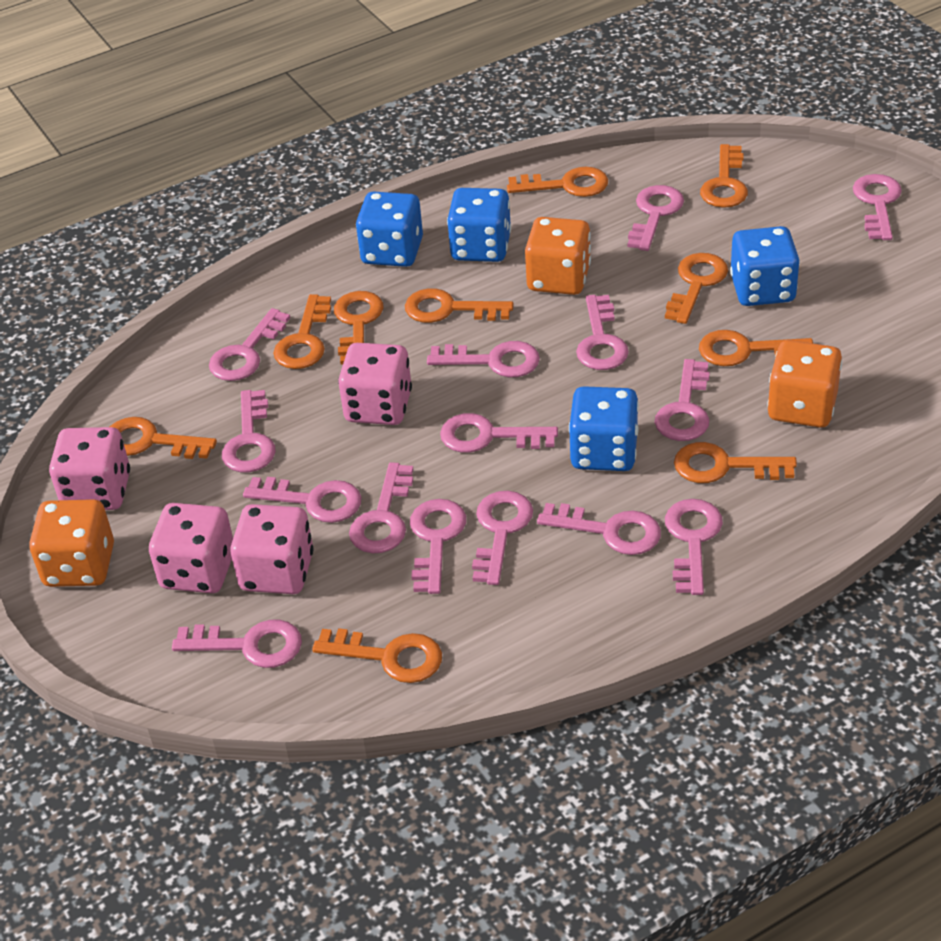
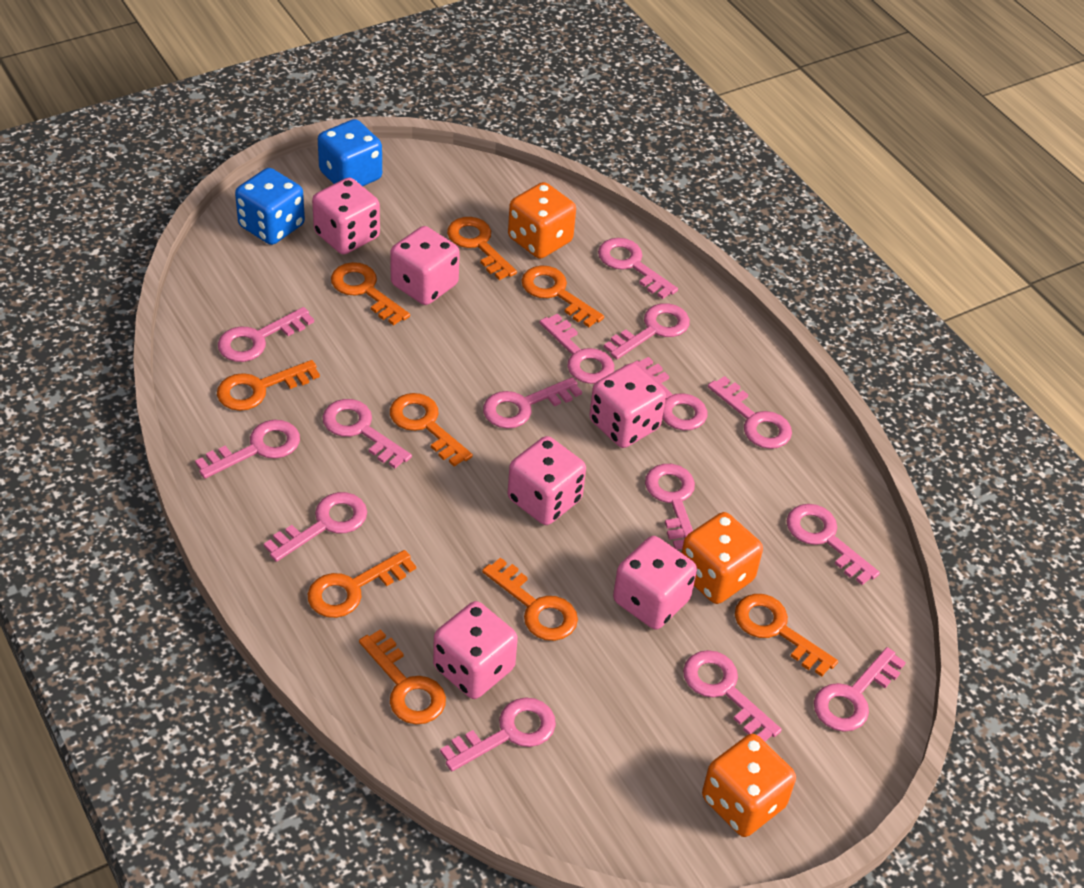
blue dice: 4 -> 2
orange key: 10 -> 9
pink dice: 4 -> 6

